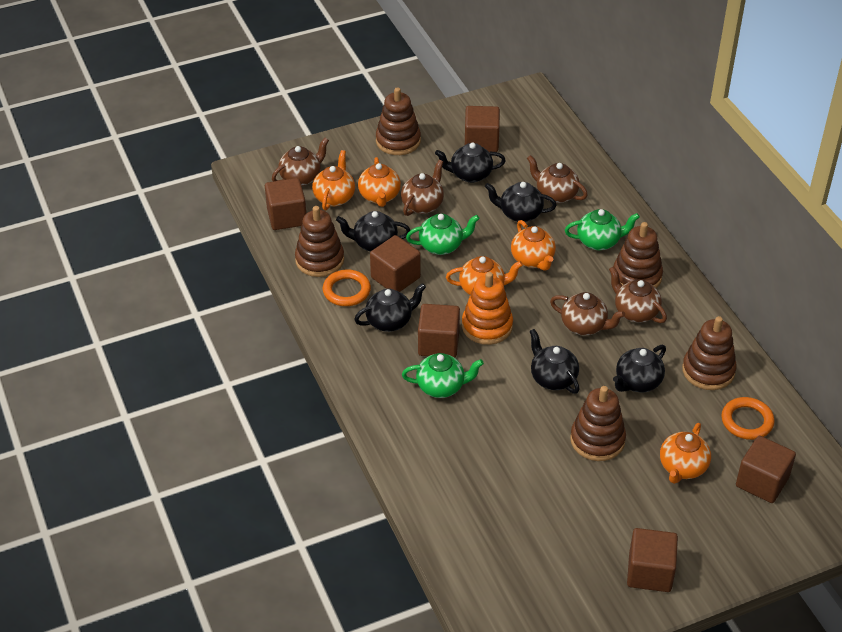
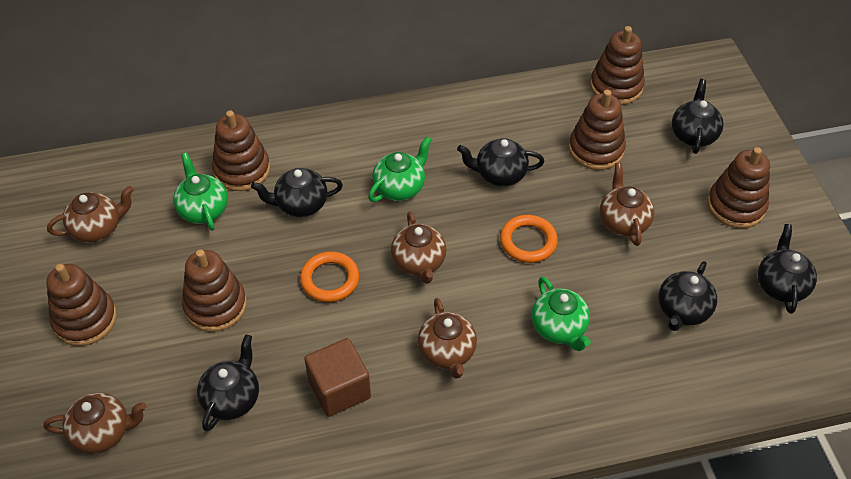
brown cube: 6 -> 1
brown stacking toy: 5 -> 6
orange stacking toy: 1 -> 0
orange teapot: 5 -> 0

